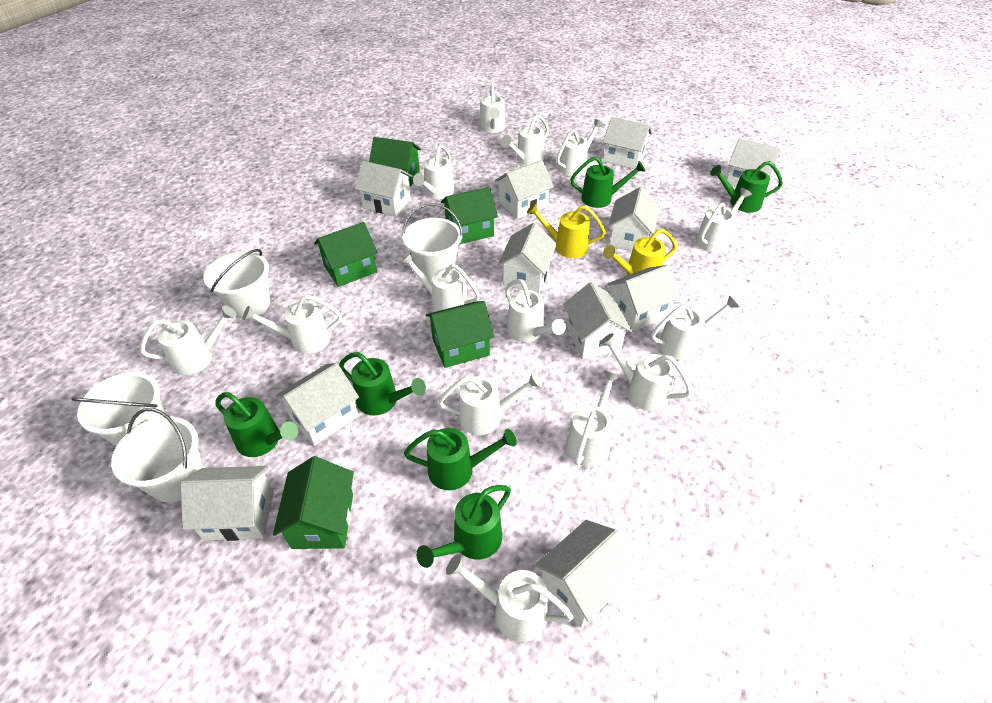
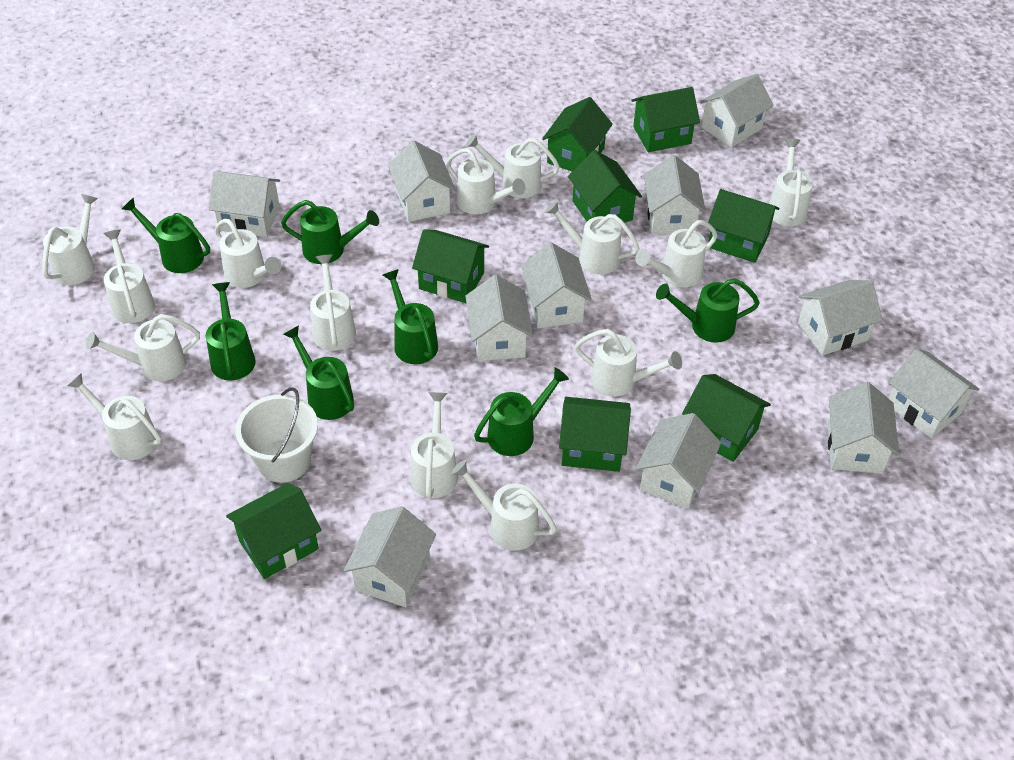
green house: 5 -> 8
green watering can: 6 -> 7
white bucket: 4 -> 1
yellow watering can: 2 -> 0

